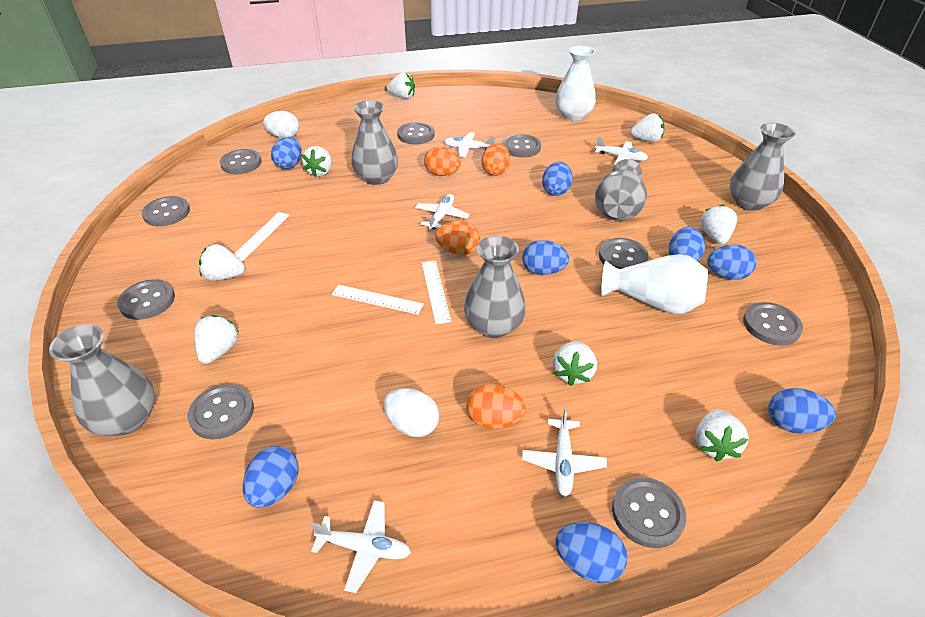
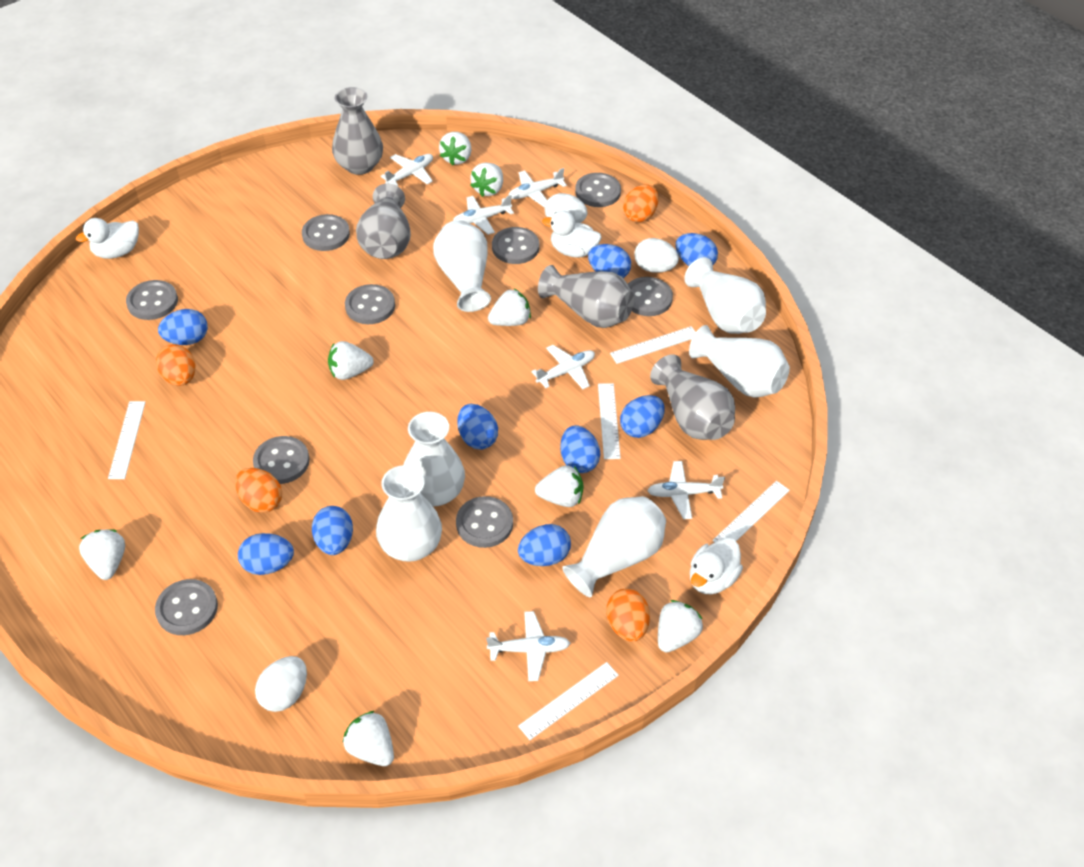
blue egg: 8 -> 9
grey vase: 5 -> 4
white duck: 0 -> 3
white egg: 2 -> 3
white plane: 5 -> 6
white ruler: 3 -> 5
white vase: 2 -> 6

